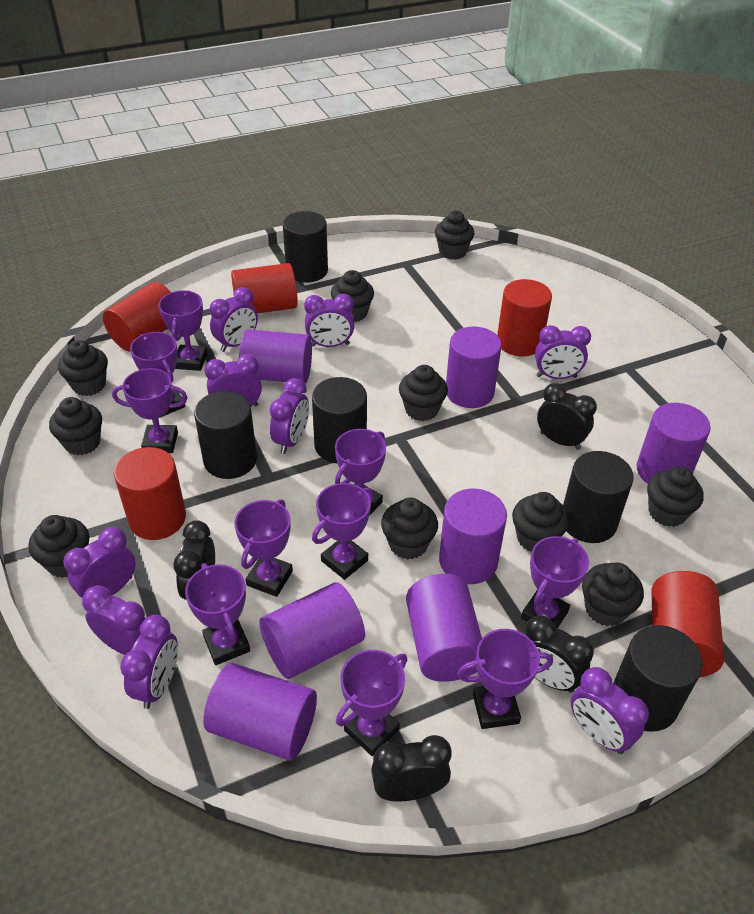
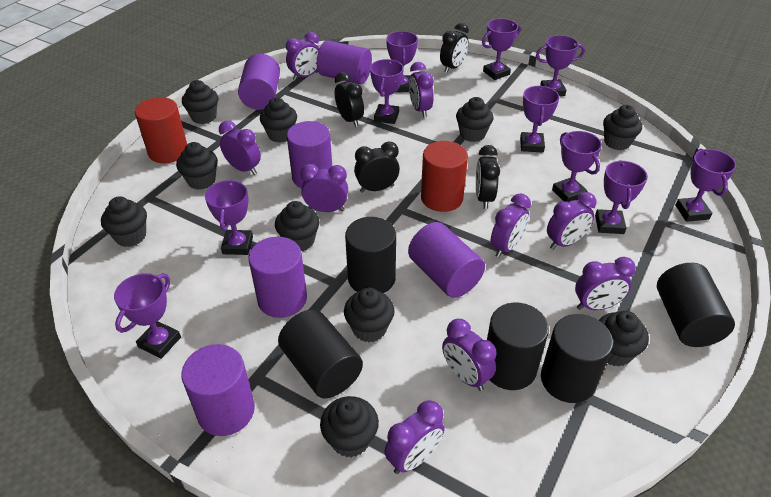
purple cylinder: 7 -> 6
red cylinder: 5 -> 2

